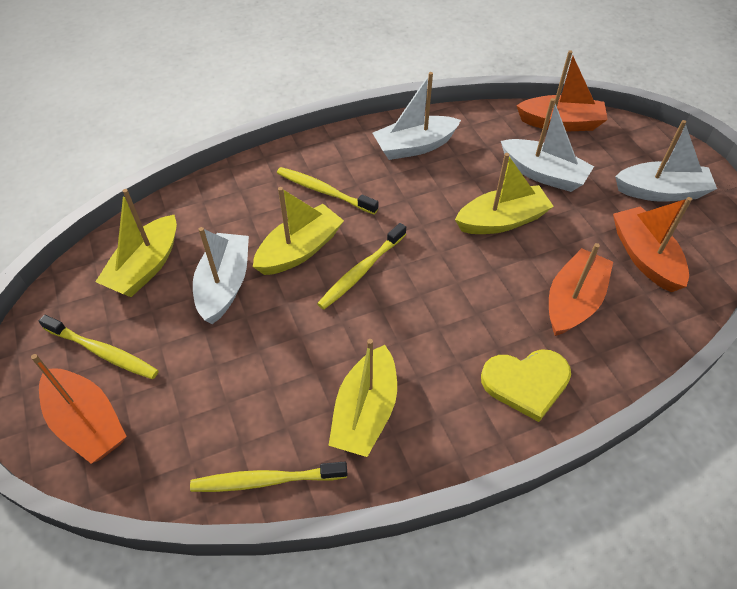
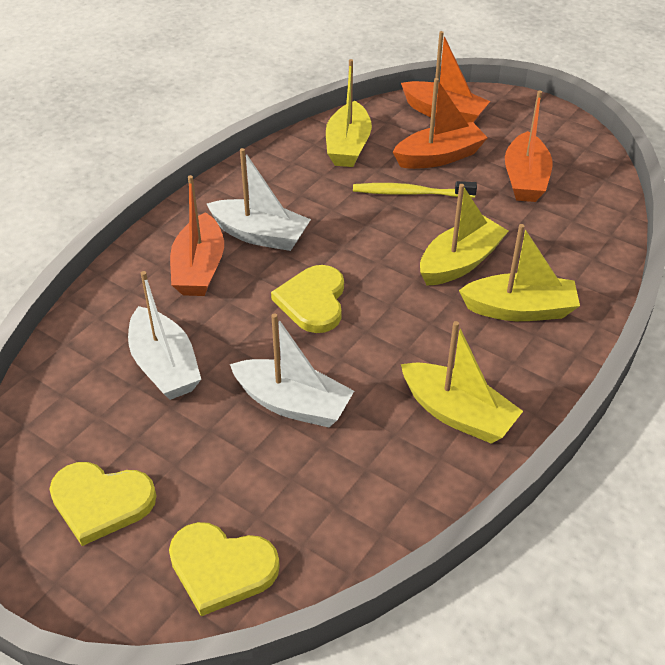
white boat: 4 -> 3
yellow heart: 1 -> 3
yellow toothbrush: 4 -> 1

